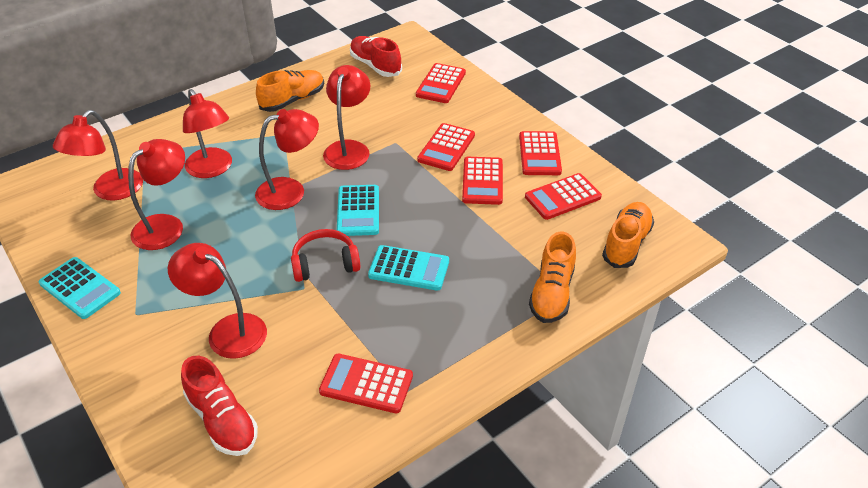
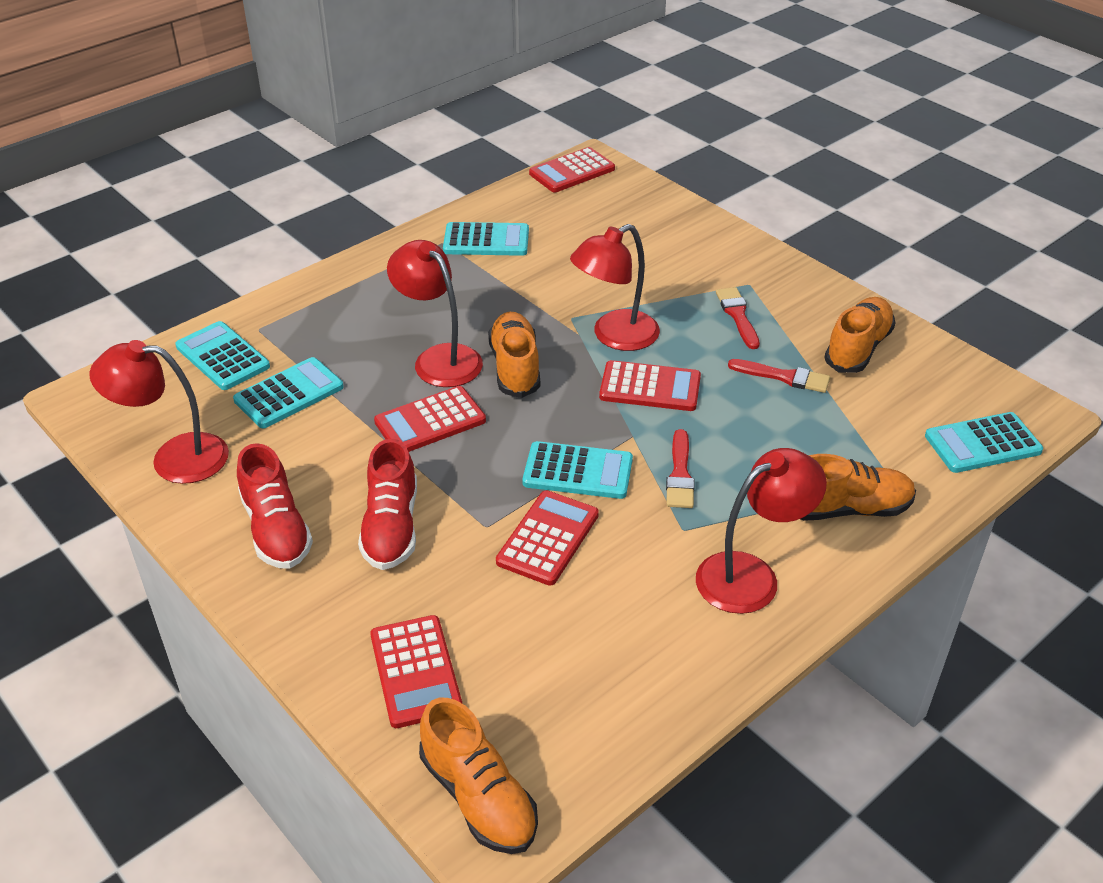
orange shoe: 3 -> 4
red brush: 0 -> 3
red calculator: 6 -> 5
red headphones: 1 -> 0
red lamp: 6 -> 4
turquoise calculator: 3 -> 5

